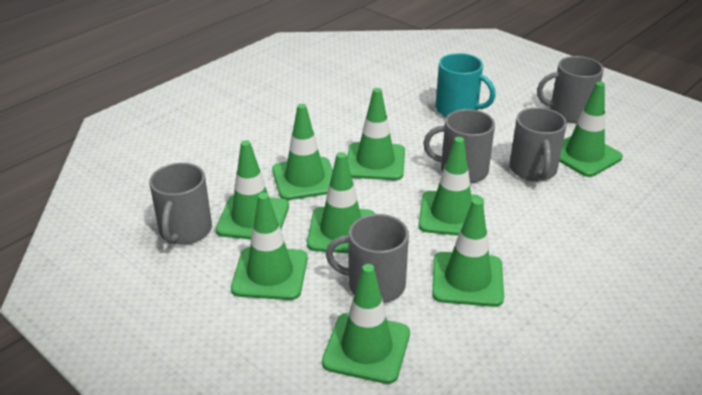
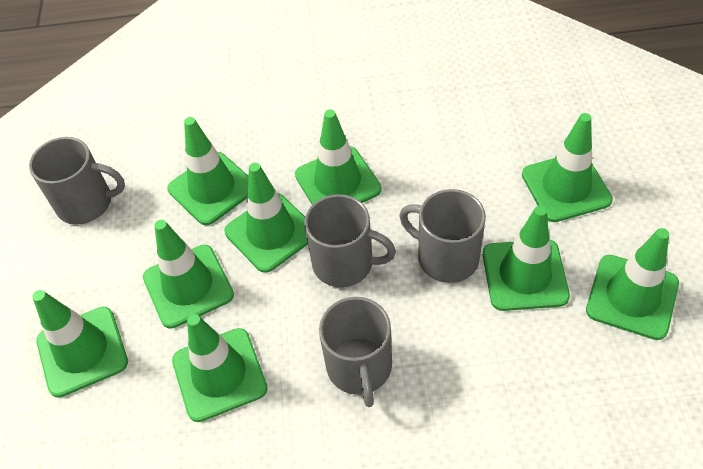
grey mug: 5 -> 4
turquoise mug: 1 -> 0

